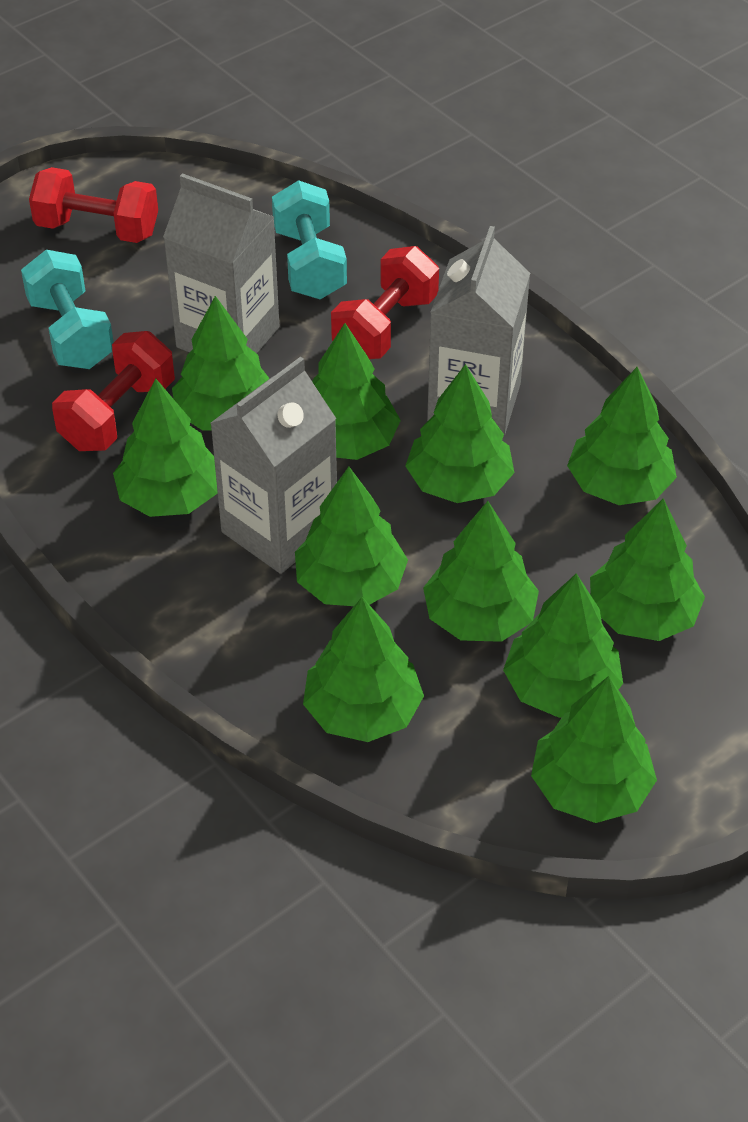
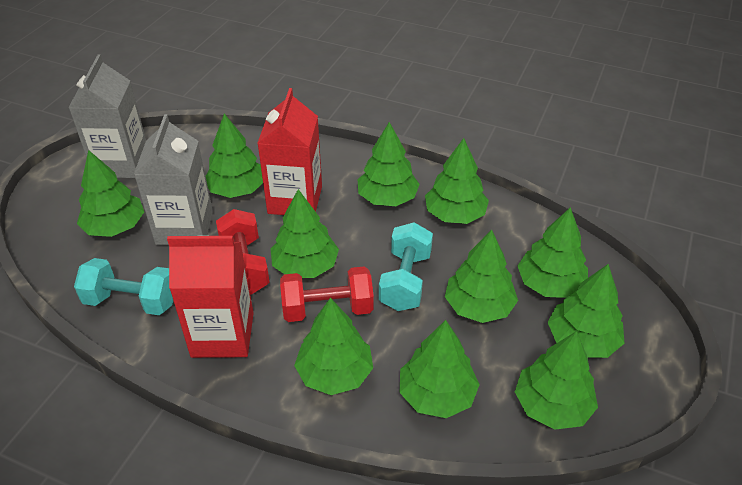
grey carton: 3 -> 2
red carton: 0 -> 2
red dumbbell: 3 -> 2

